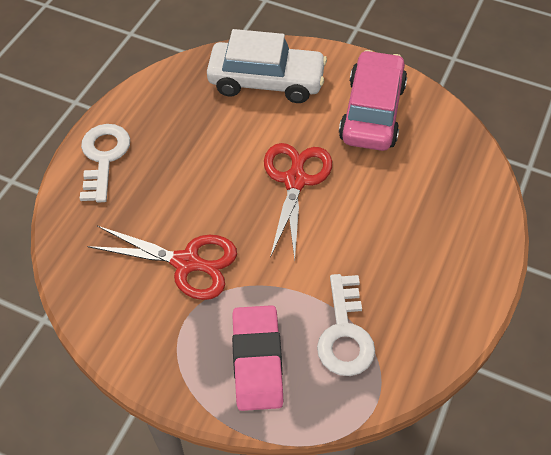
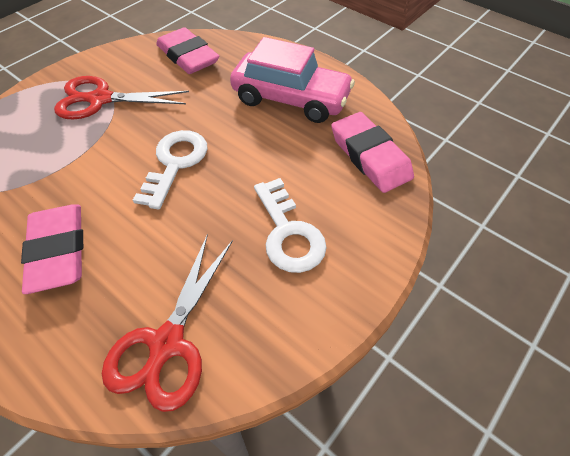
pink eraser: 1 -> 3
white car: 1 -> 0

